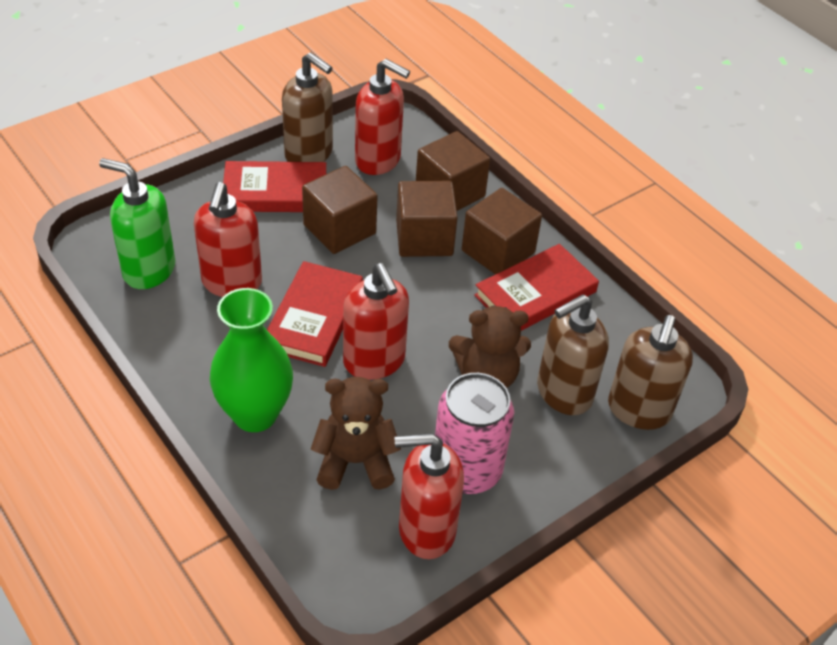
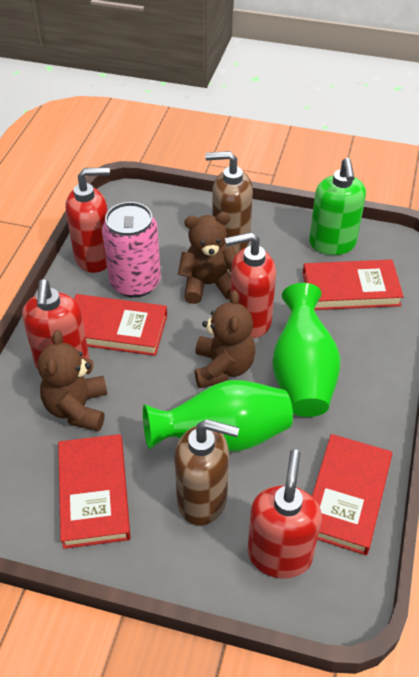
brown cube: 4 -> 0
brown soap dispenser: 3 -> 2
brown teddy bear: 2 -> 3
green vase: 1 -> 2
red book: 3 -> 4

